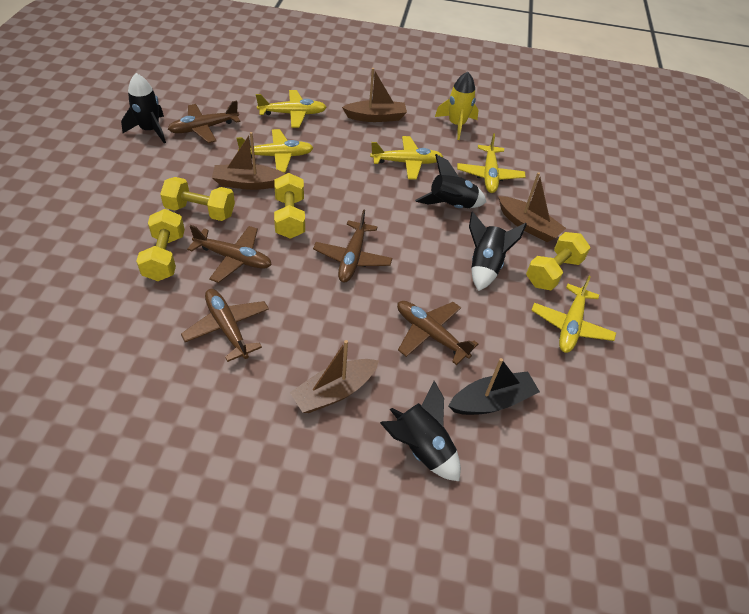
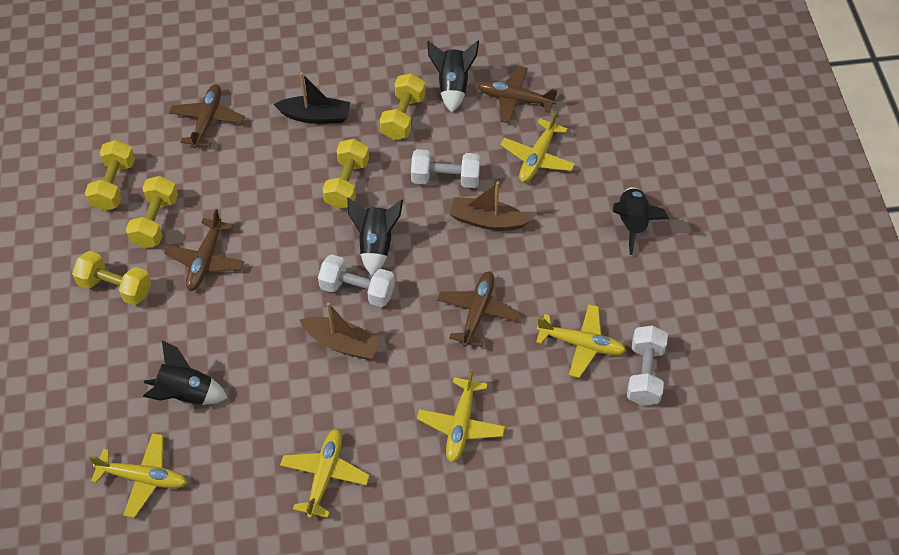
brown boat: 4 -> 2
brown plane: 5 -> 4
white dumbbell: 0 -> 3
yellow dumbbell: 4 -> 5
yellow rocket: 1 -> 0

